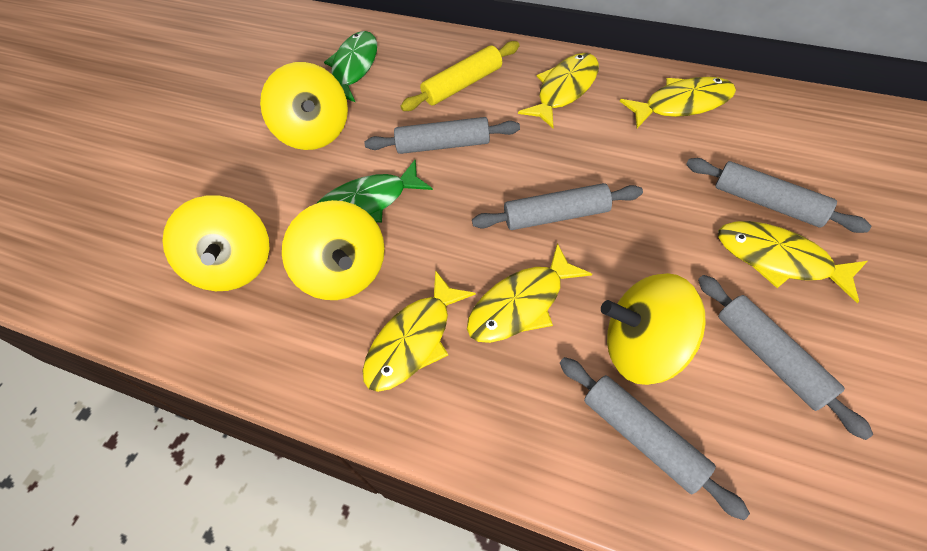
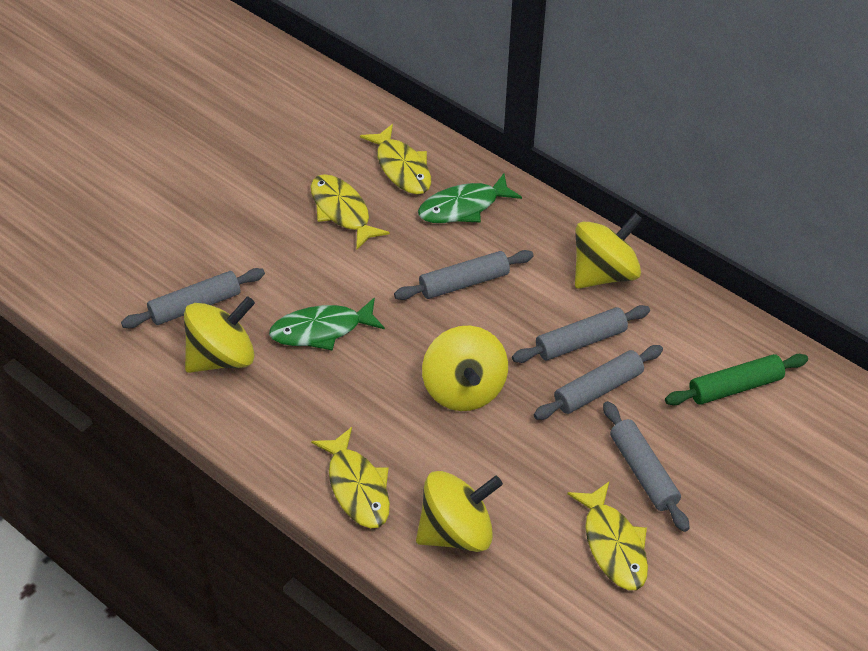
green rolling pin: 0 -> 1
yellow fish: 5 -> 4
yellow rolling pin: 1 -> 0

